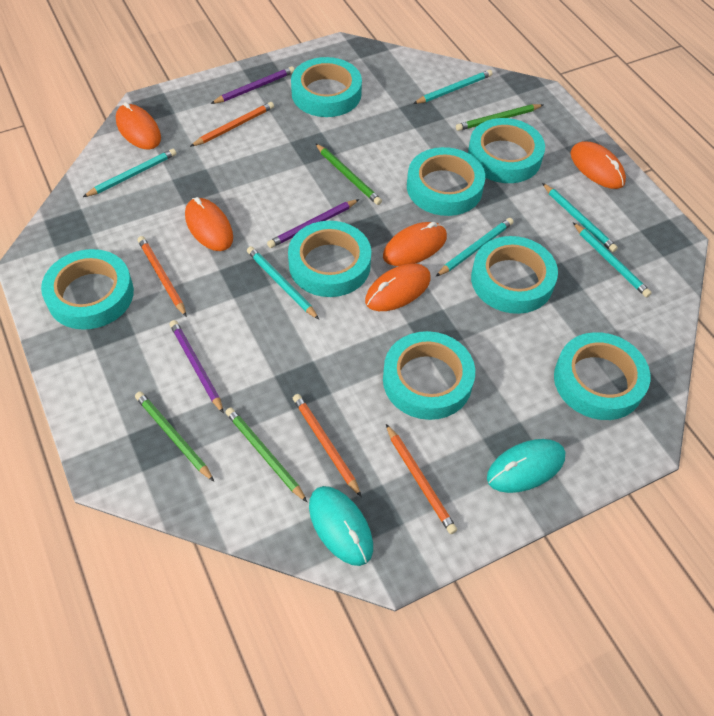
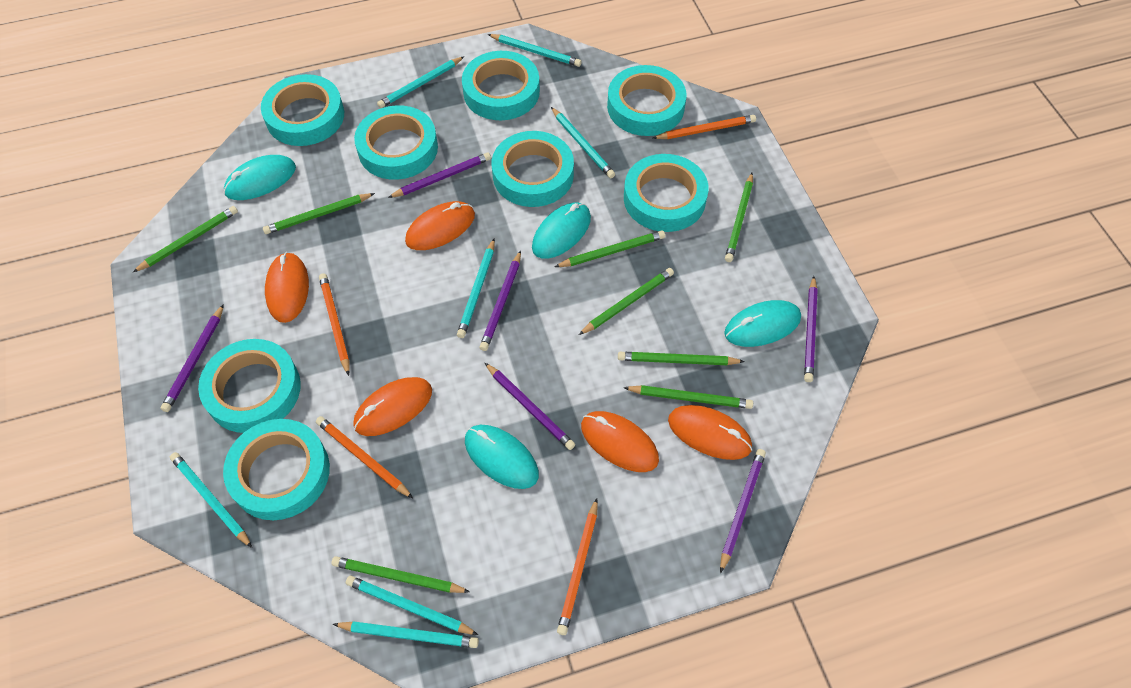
green pencil: 4 -> 8
purple pencil: 3 -> 6
turquoise mouse: 2 -> 4
turquoise pencil: 6 -> 7

